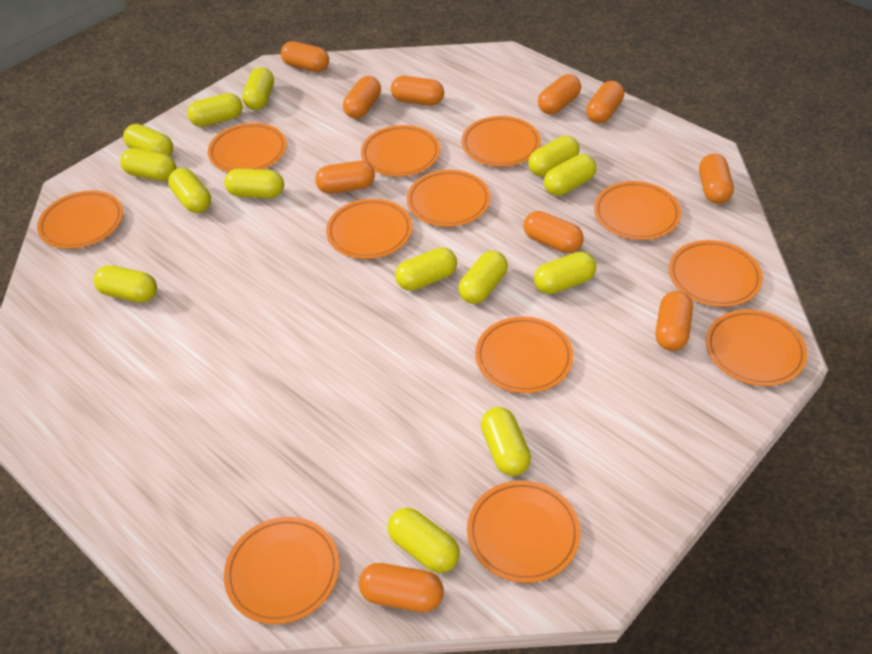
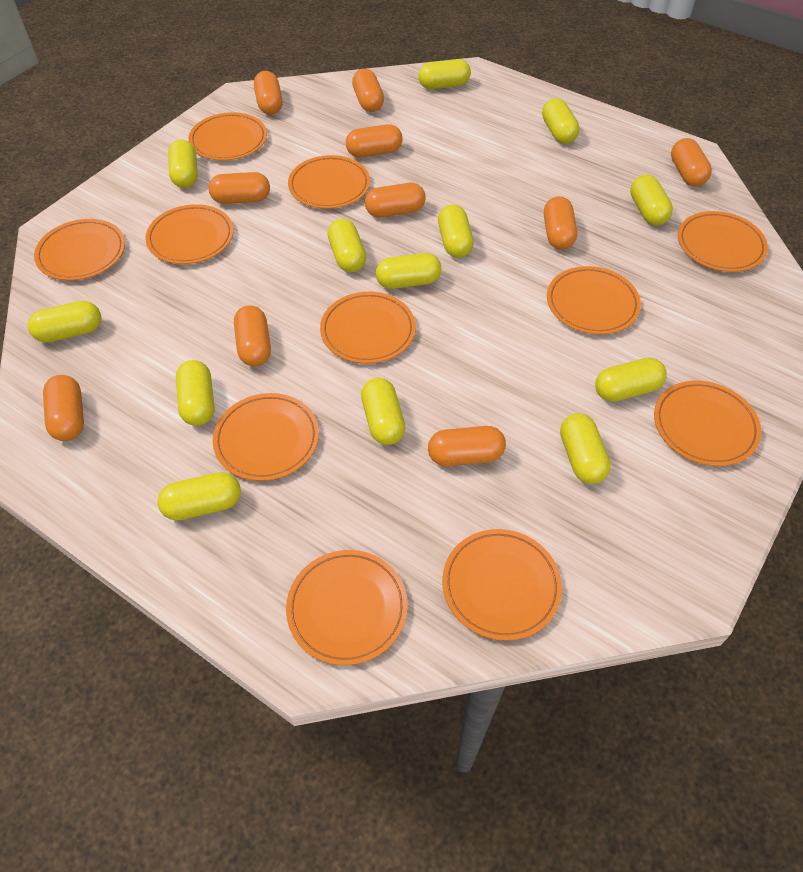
orange plate: 12 -> 11
yellow capsule: 14 -> 13

